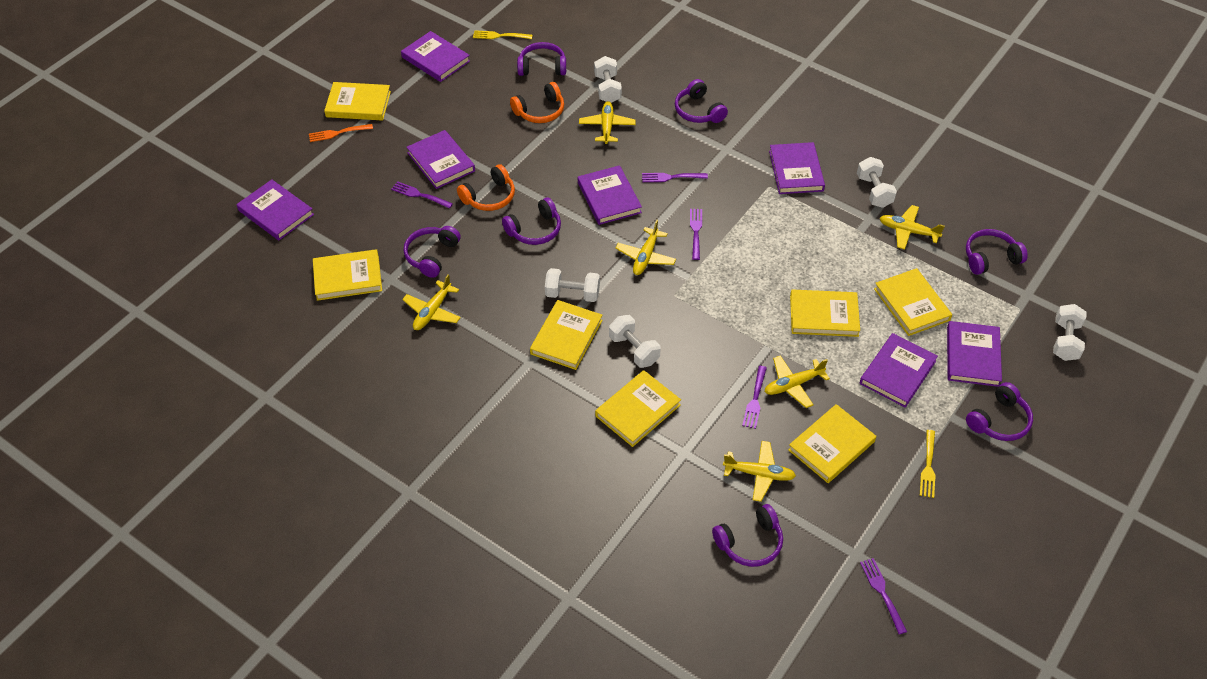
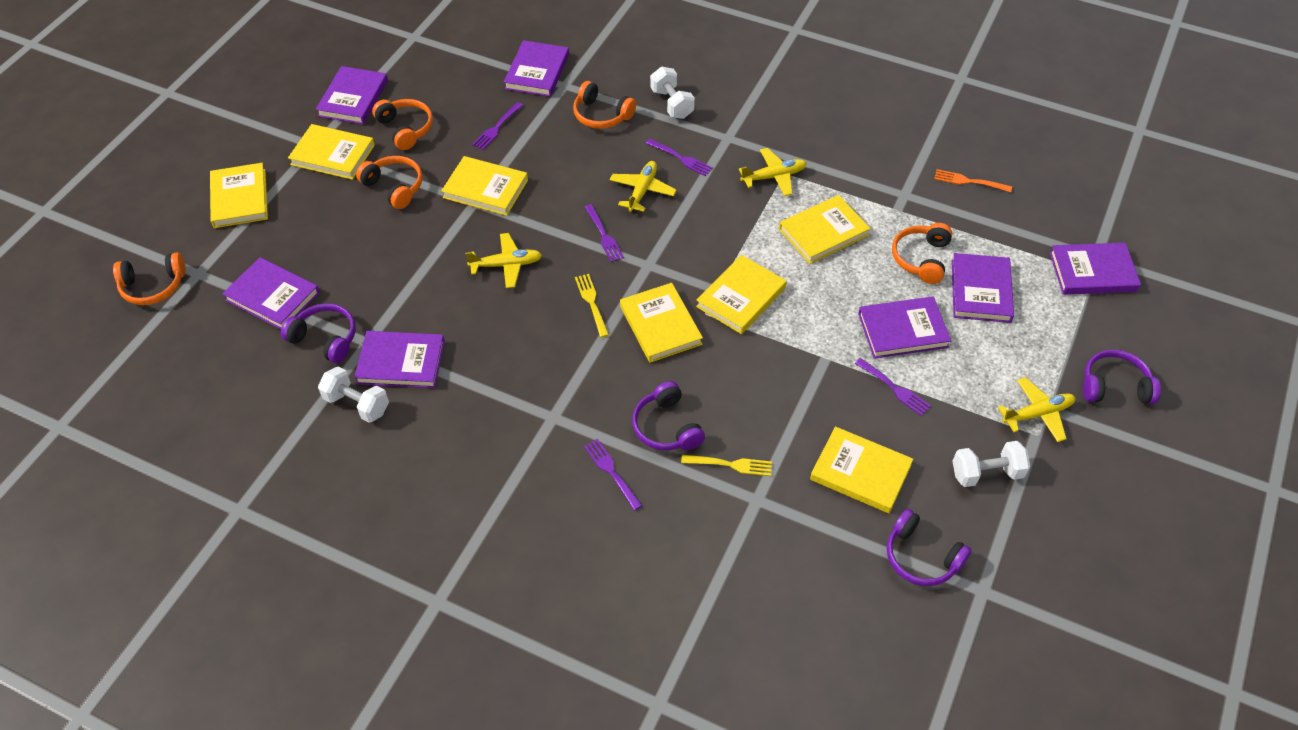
orange headphones: 2 -> 5
purple headphones: 7 -> 4
white dumbbell: 5 -> 3
yellow plane: 6 -> 4

